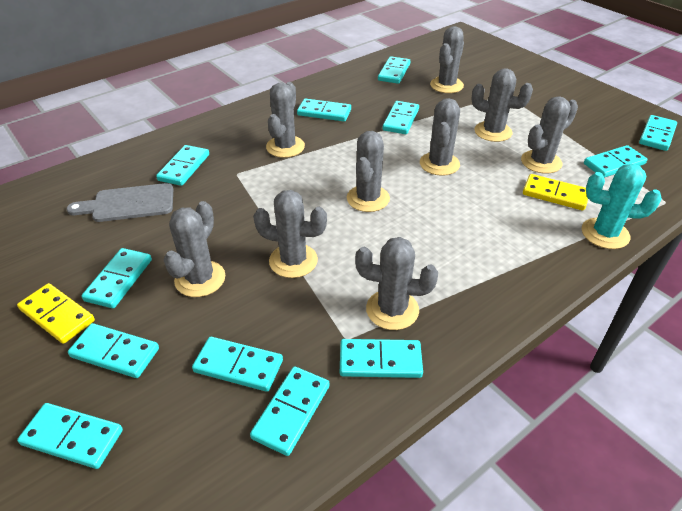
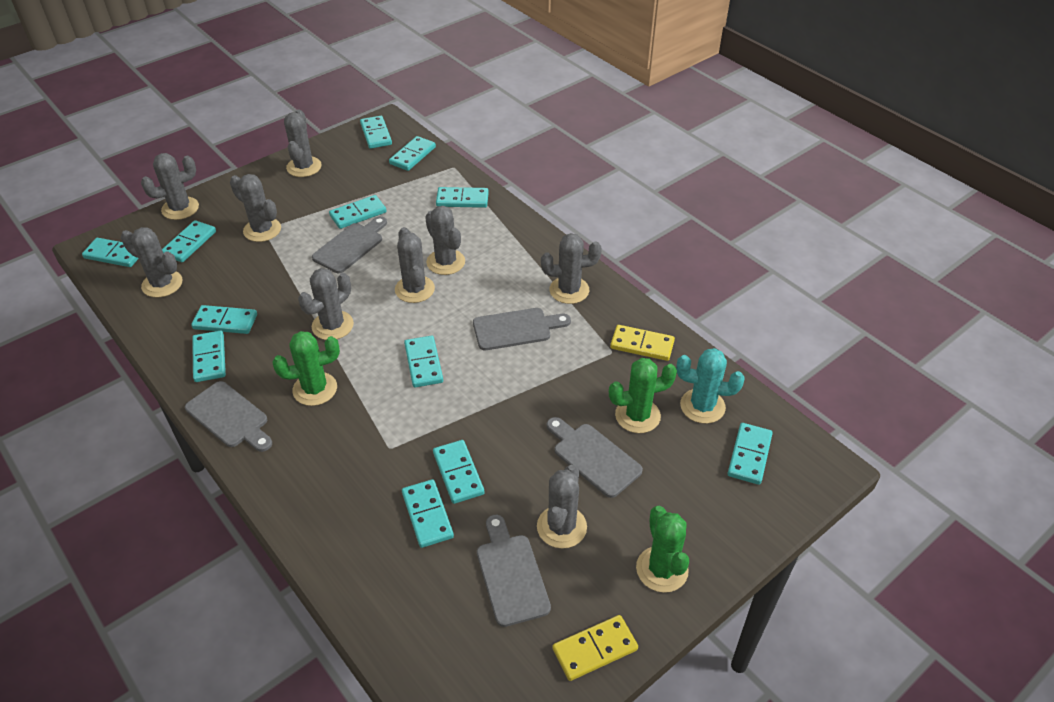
green cactus: 0 -> 3
grey cutting board: 1 -> 5

